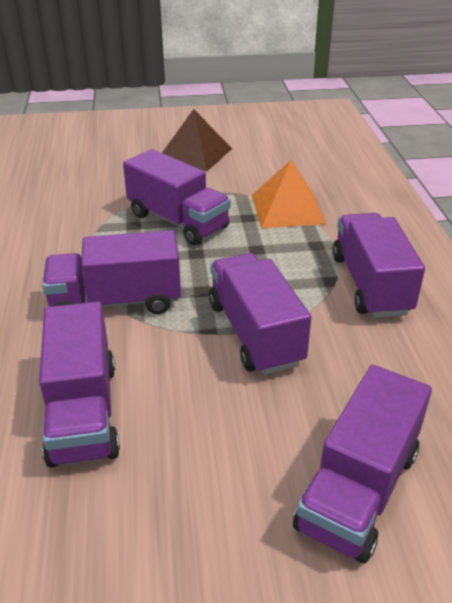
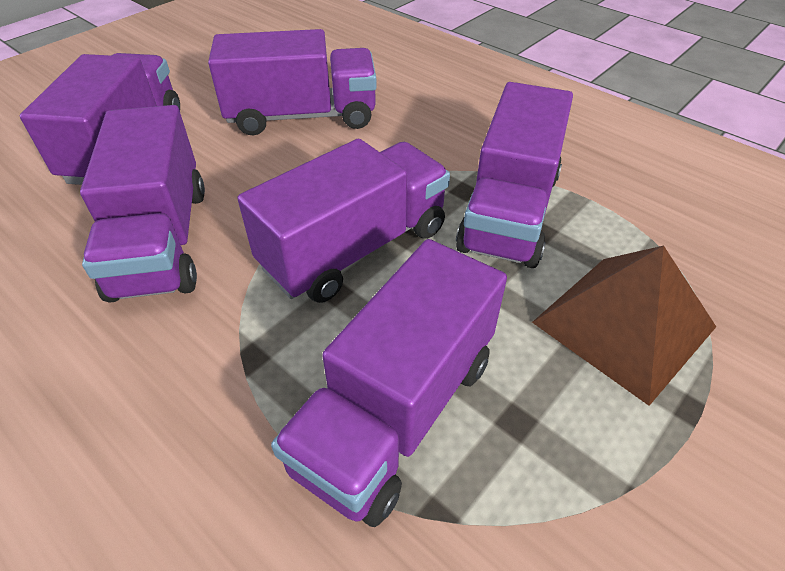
orange pyramid: 1 -> 0

